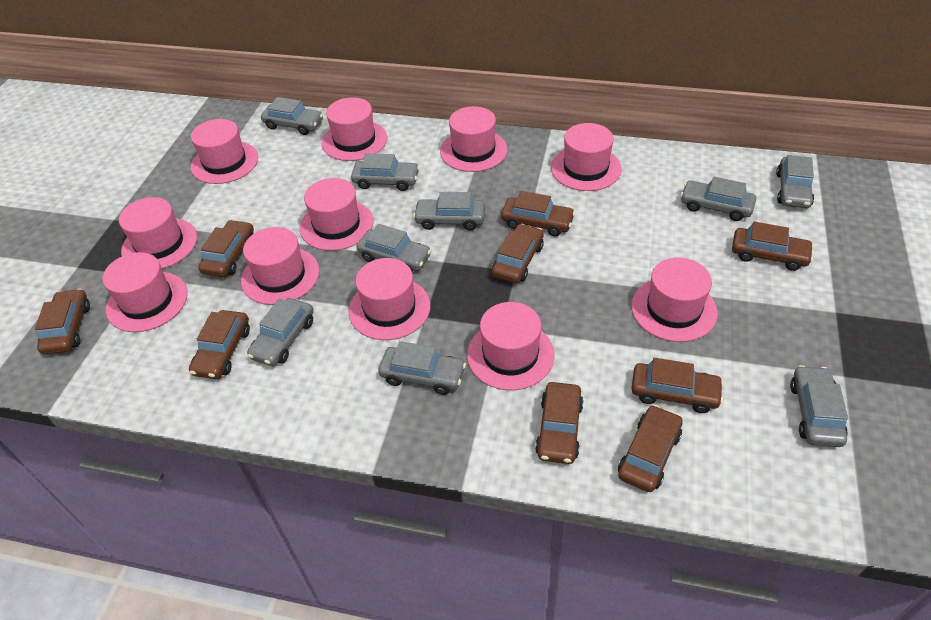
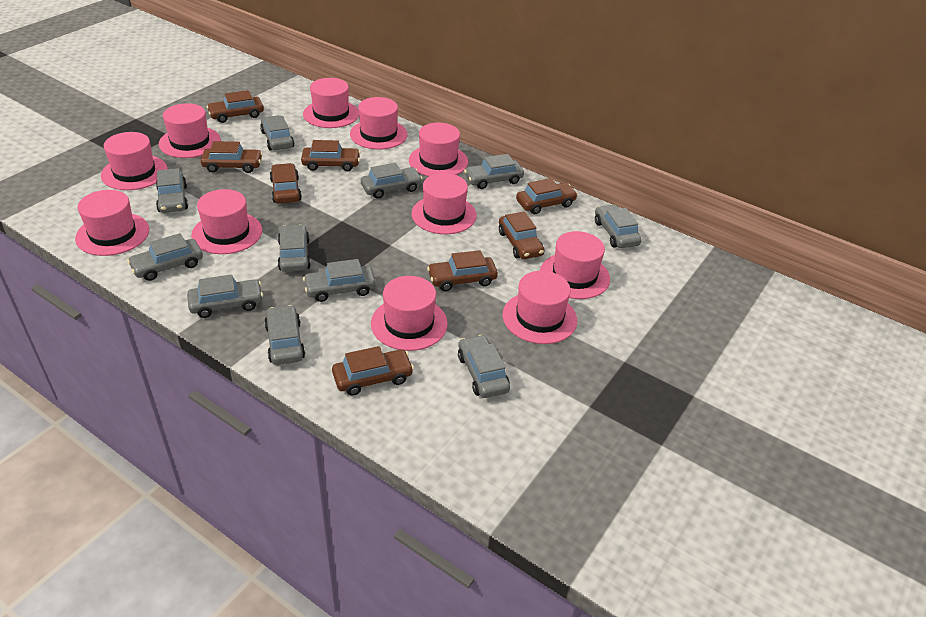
brown car: 9 -> 8
grey car: 9 -> 11

